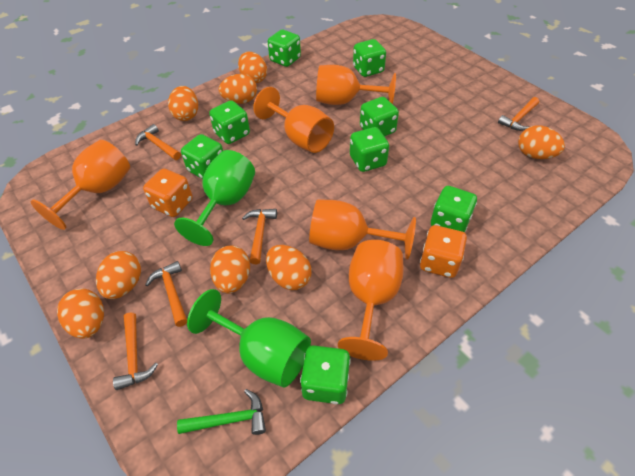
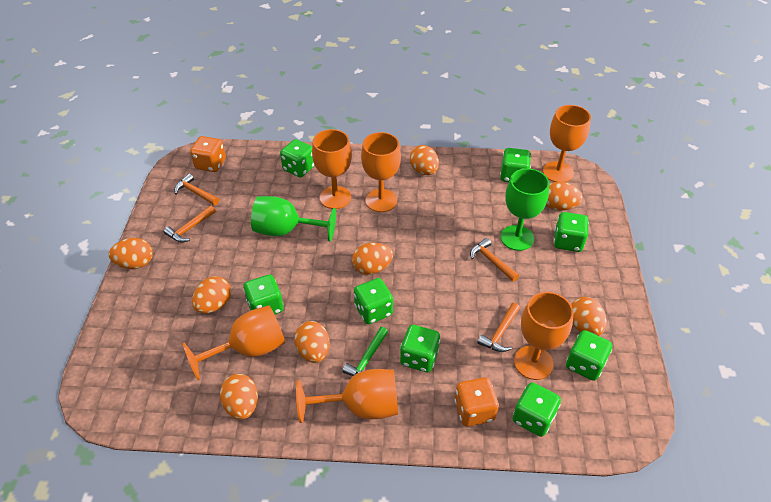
orange goblet: 5 -> 6
orange hammer: 5 -> 4

